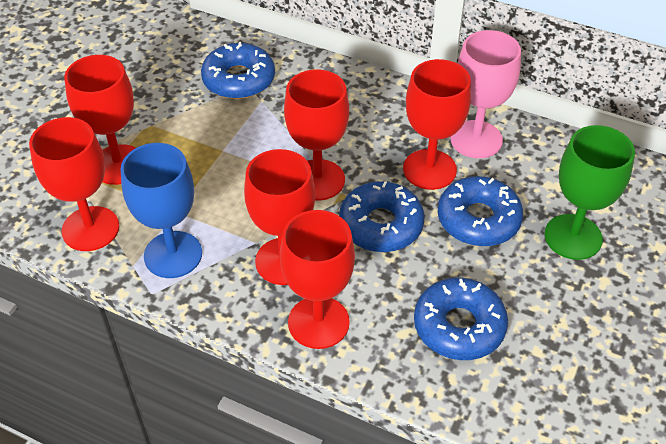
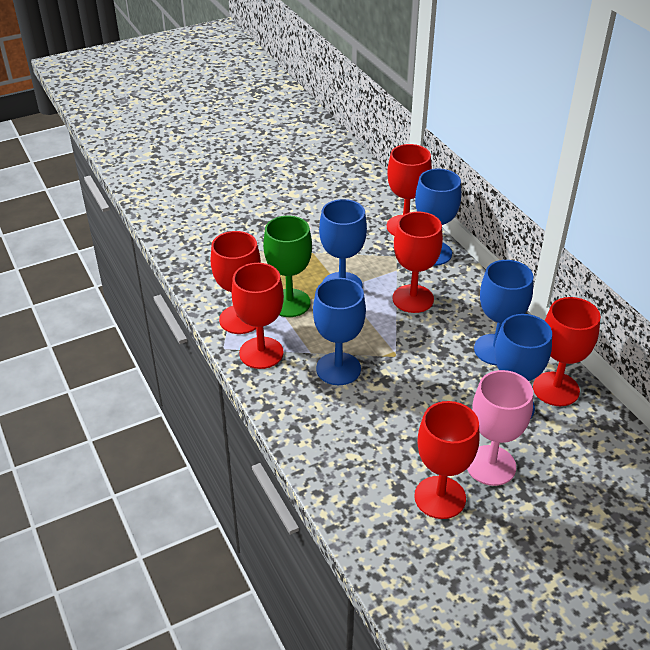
blue donut: 4 -> 0
blue goblet: 1 -> 5

